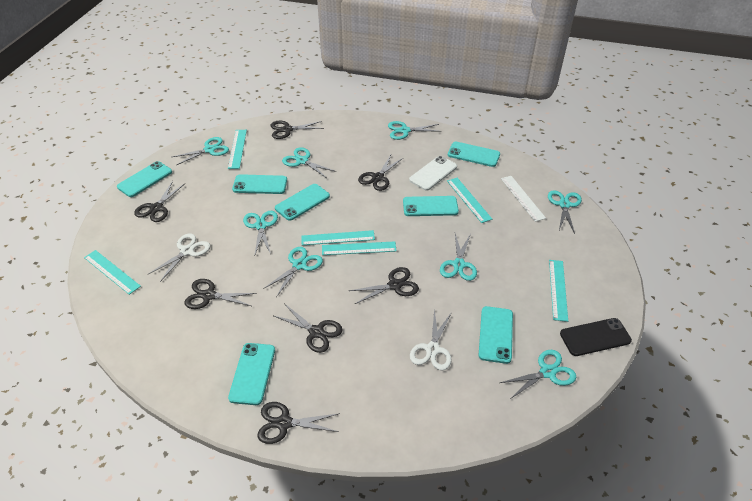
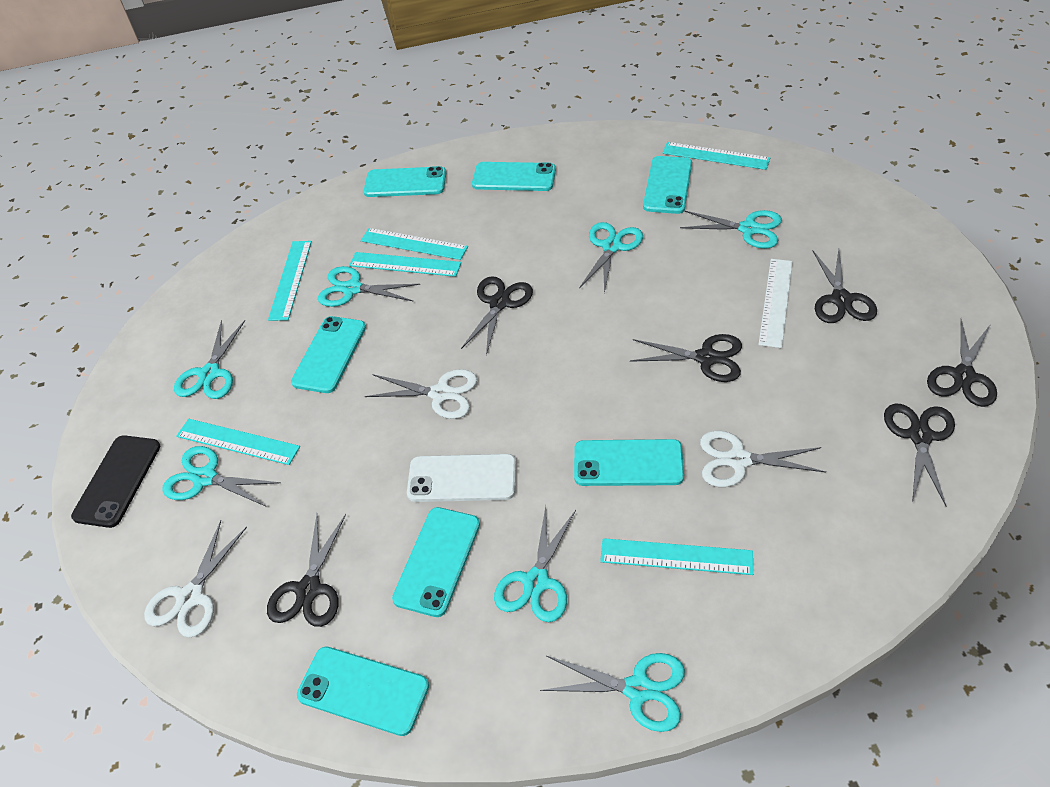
black scissors: 7 -> 6
turquoise scissors: 8 -> 7
white scissors: 2 -> 3

